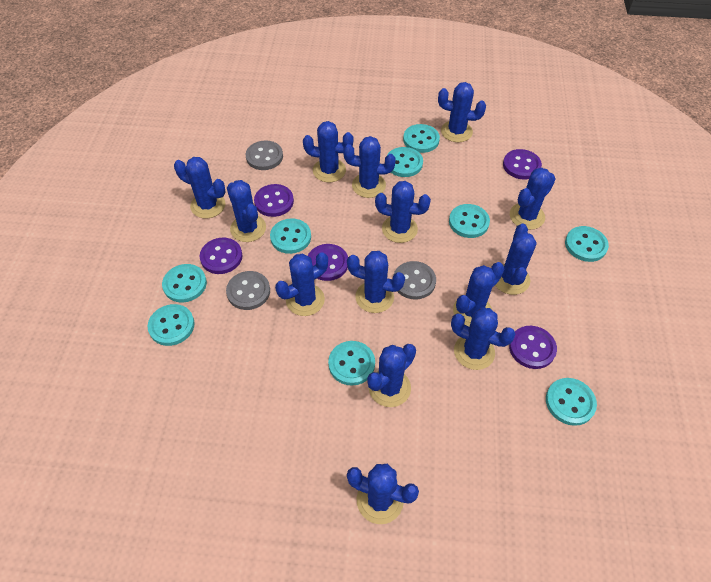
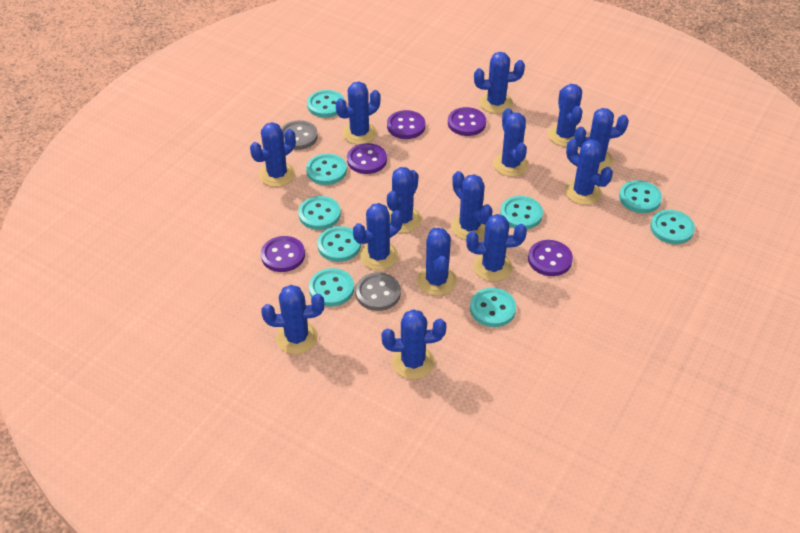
grey button: 3 -> 2

